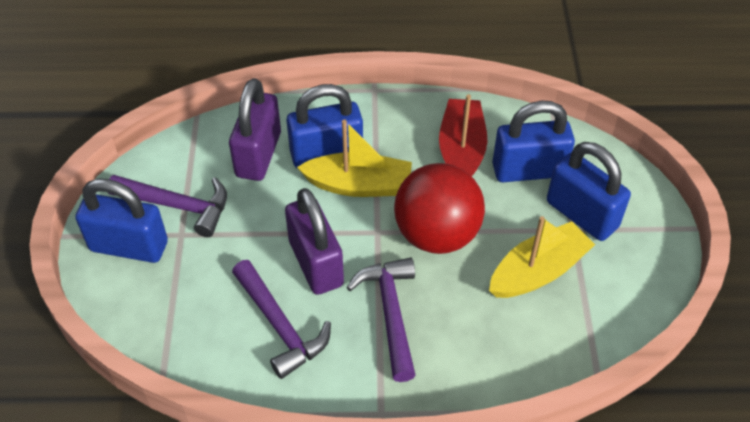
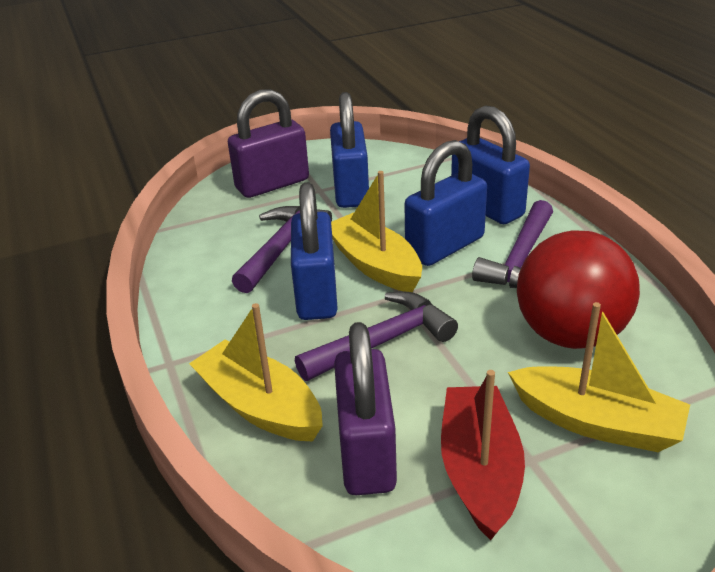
yellow boat: 2 -> 3

